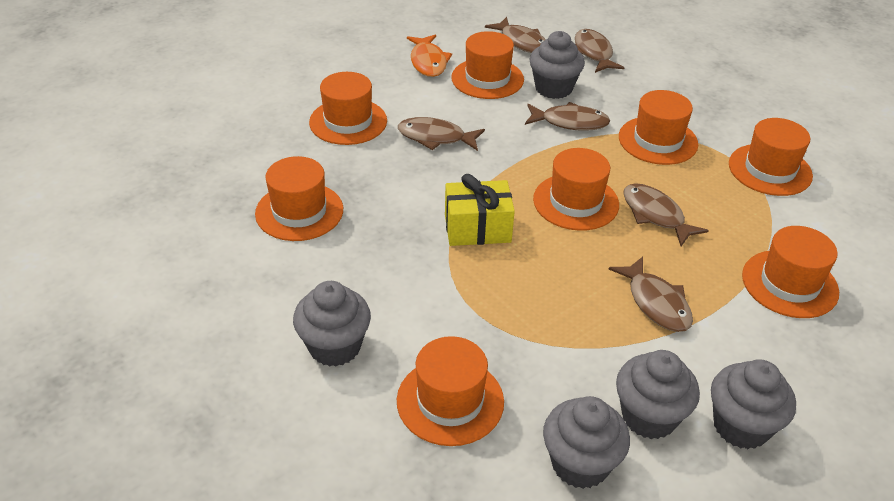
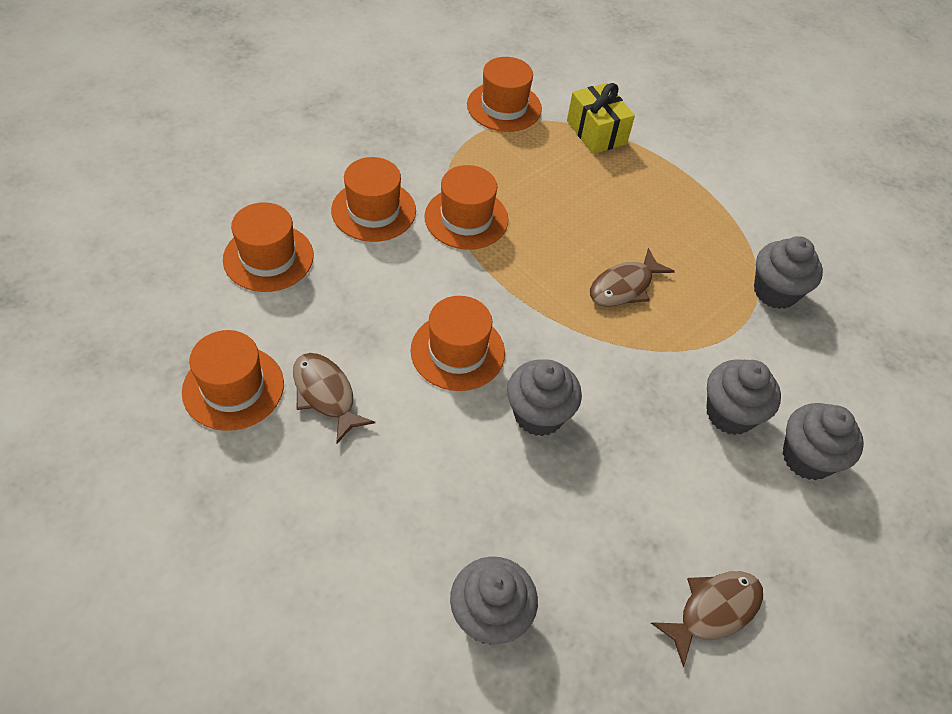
brown fish: 6 -> 3
orange fish: 1 -> 0
orange hat: 8 -> 6

